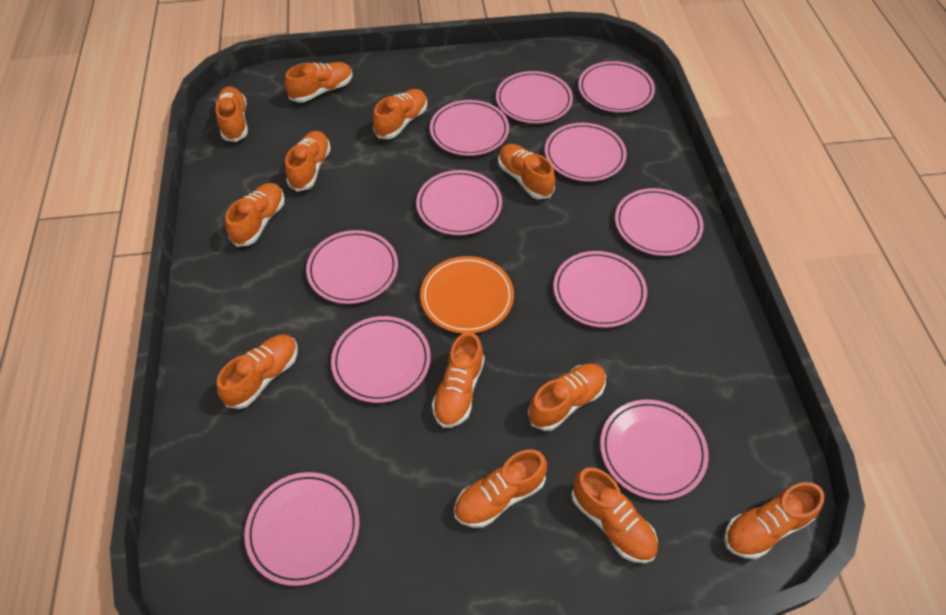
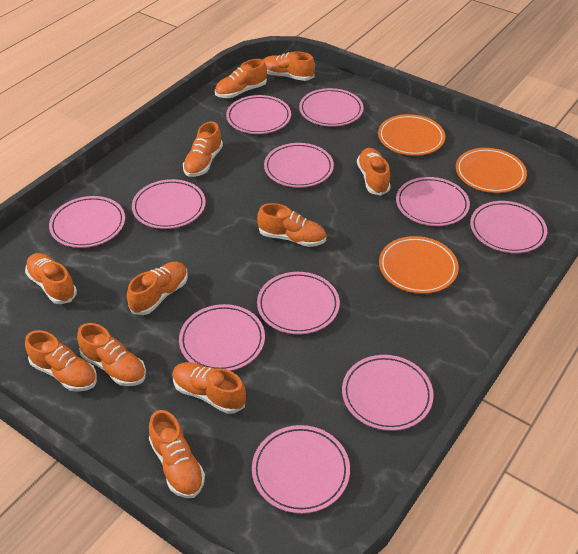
orange plate: 1 -> 3
orange shoe: 12 -> 11

